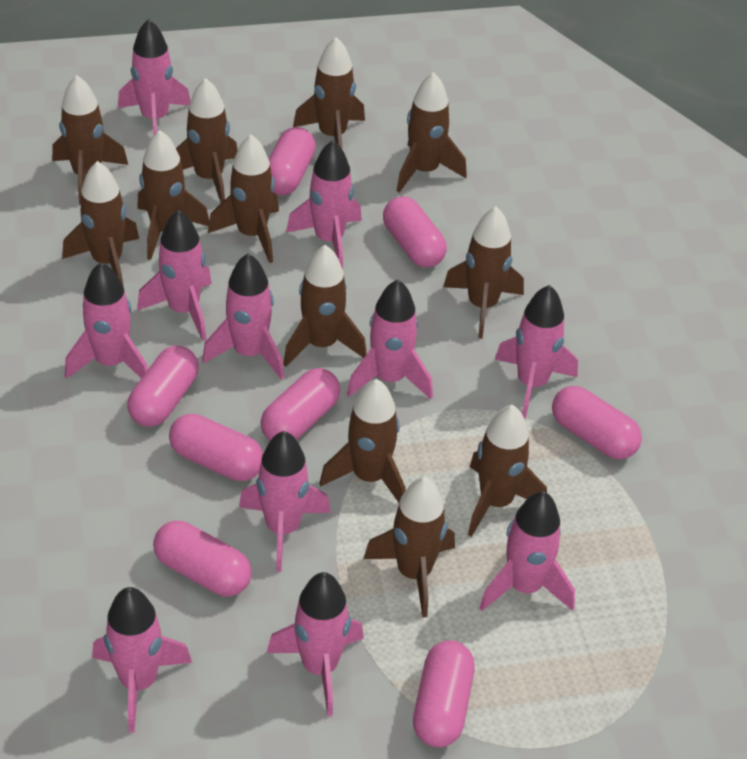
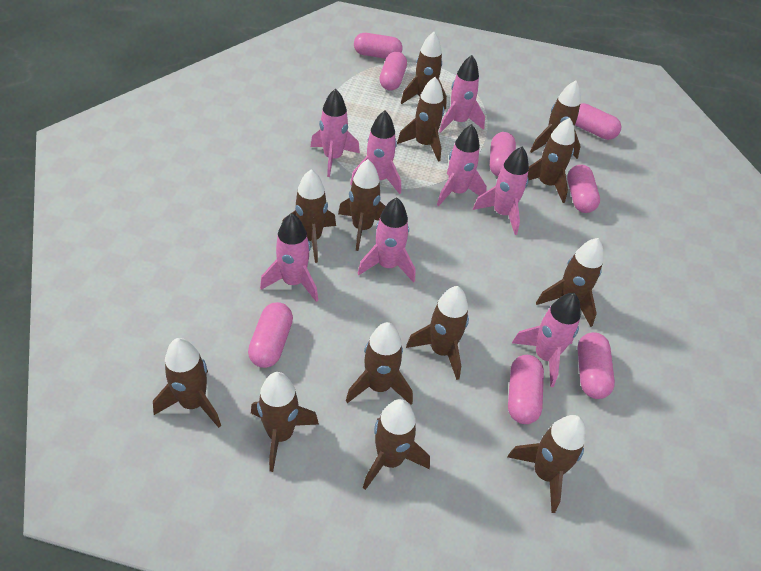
brown rocket: 12 -> 13
pink rocket: 11 -> 8

